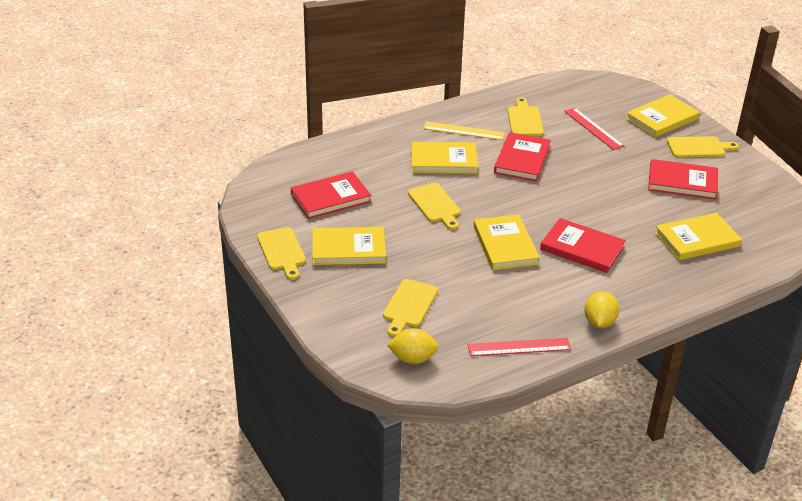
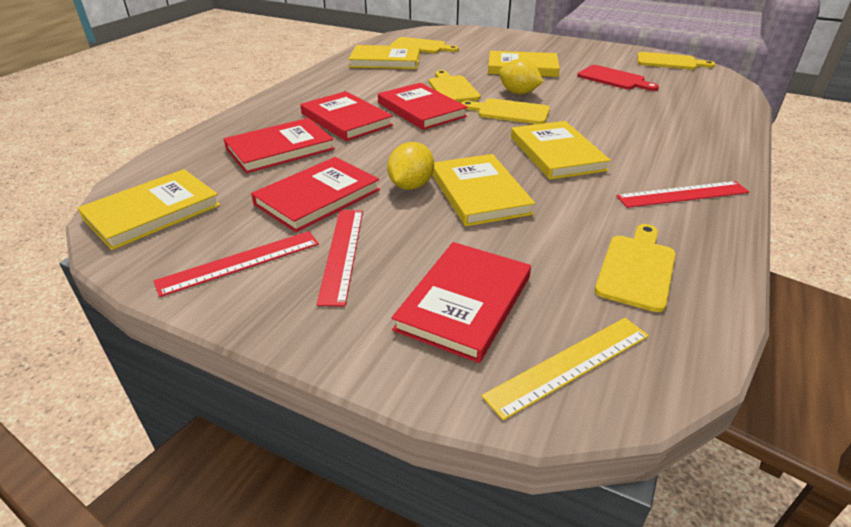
red book: 4 -> 5
red cutting board: 0 -> 1
red ruler: 2 -> 3

